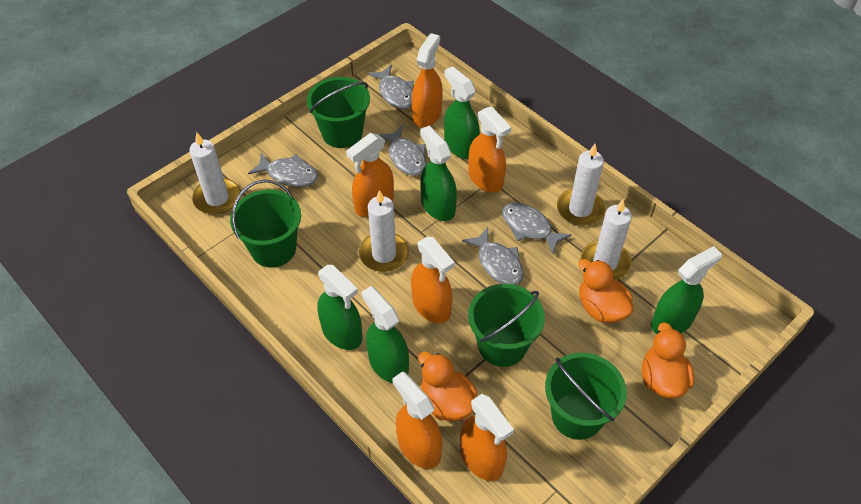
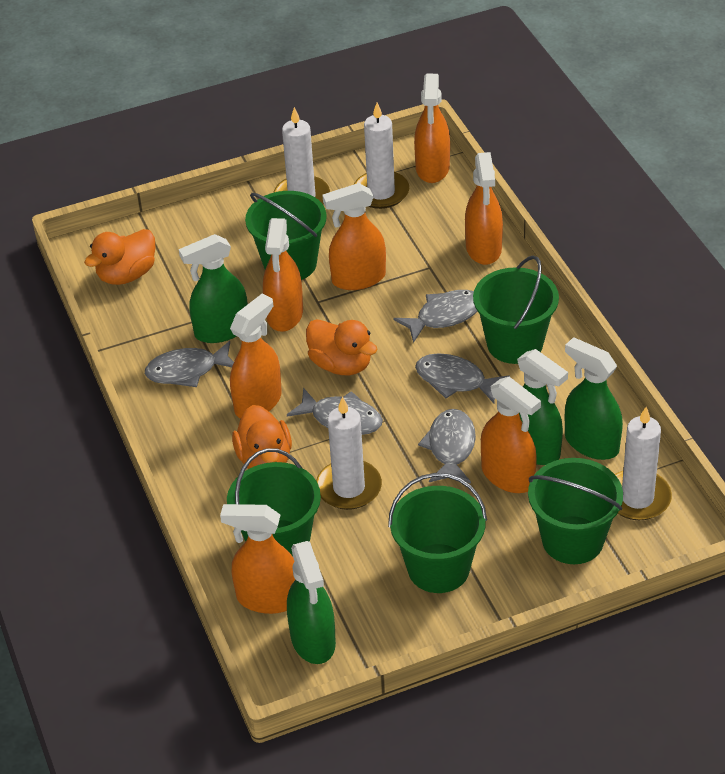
green bucket: 4 -> 5
green spray bottle: 5 -> 4
orange spray bottle: 6 -> 7

